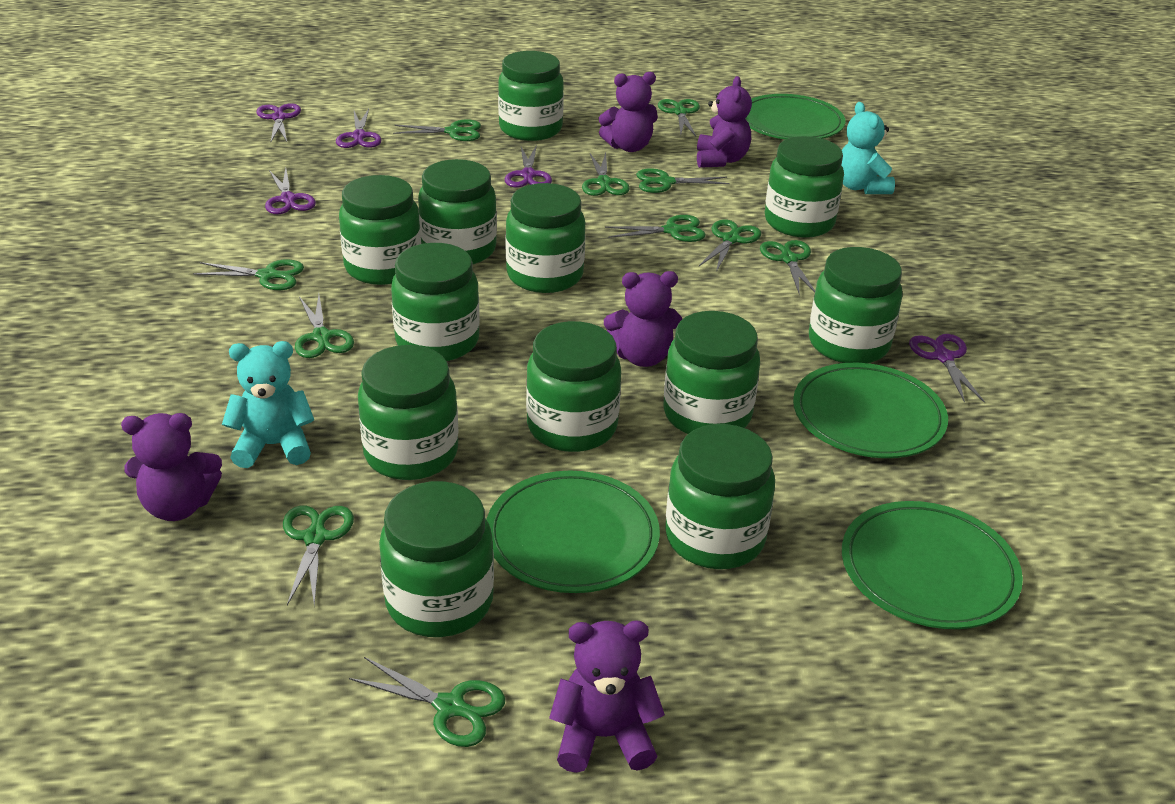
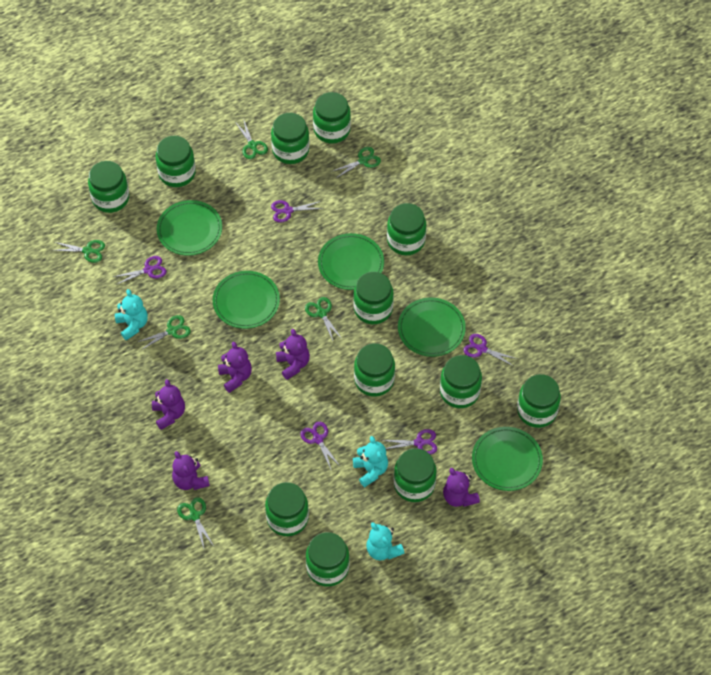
green plate: 4 -> 5
green scissors: 11 -> 6
turquoise teddy bear: 2 -> 3

